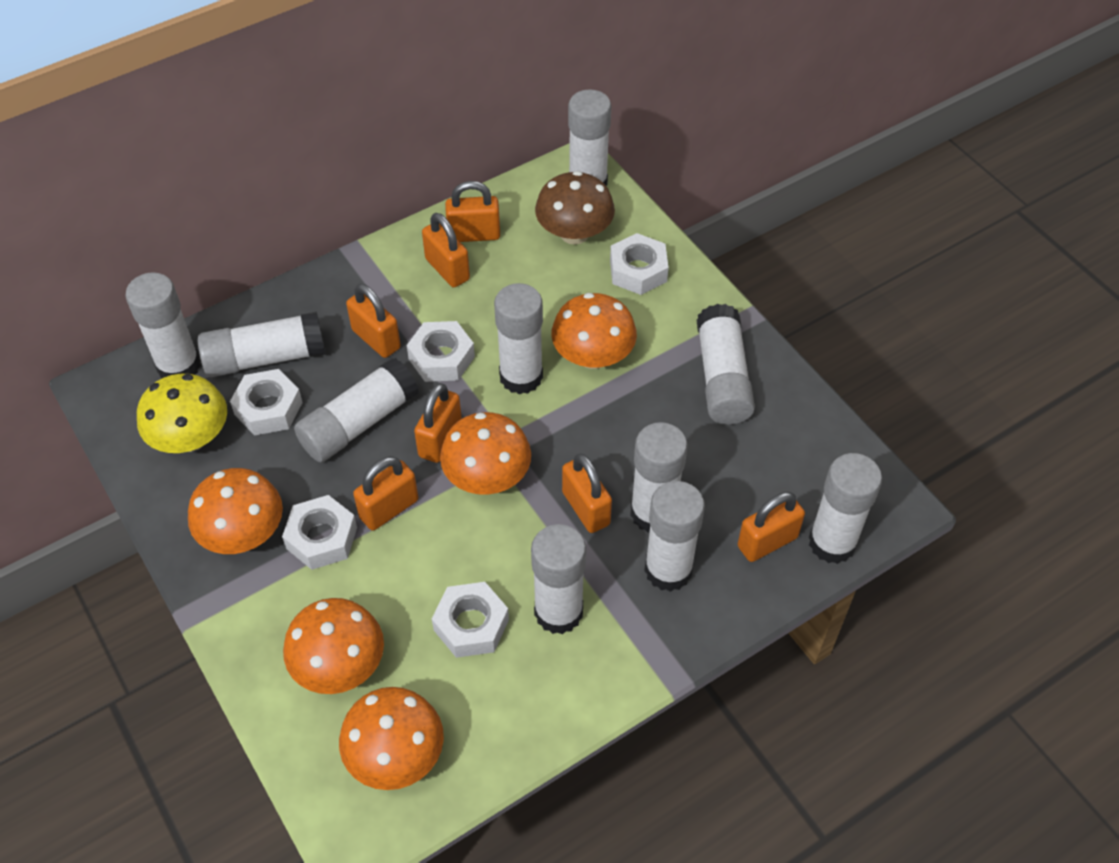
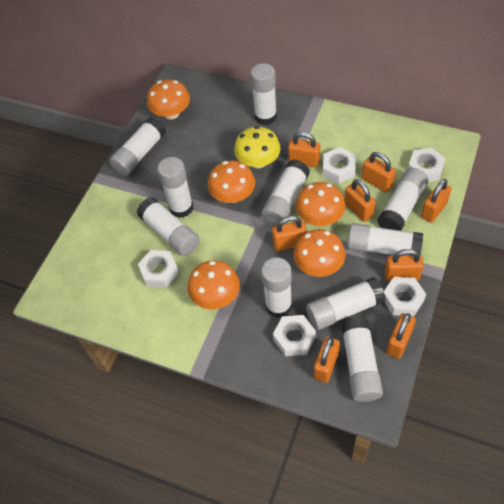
brown mushroom: 1 -> 0
orange padlock: 7 -> 8

